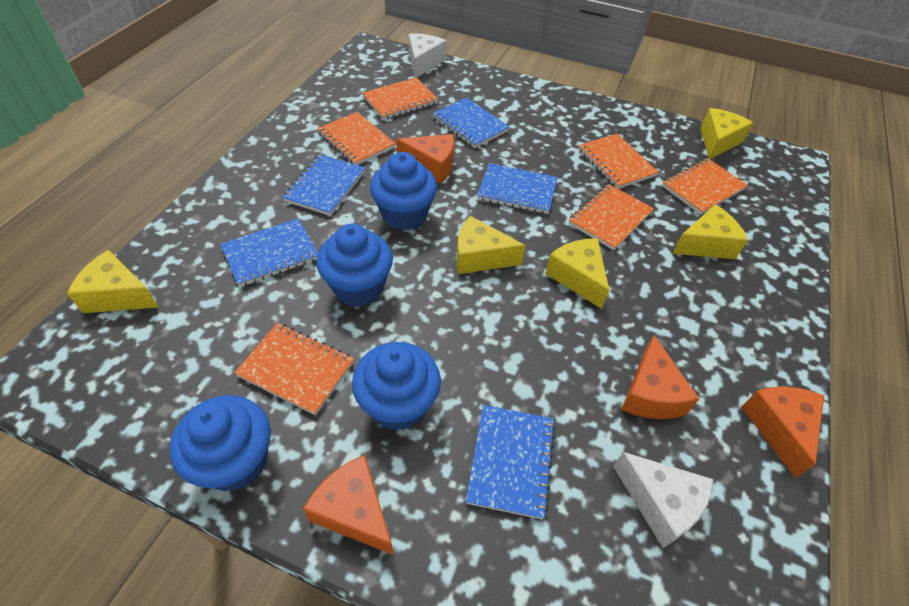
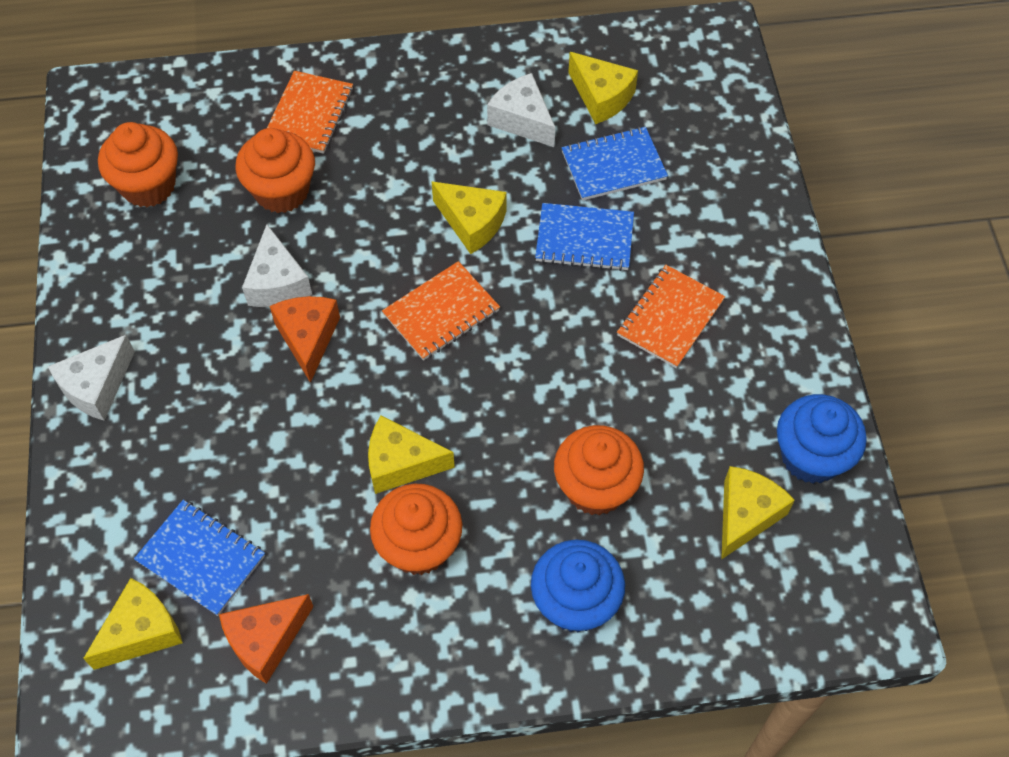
blue cupcake: 4 -> 2
blue notebook: 5 -> 3
orange cheese: 4 -> 2
orange cupcake: 0 -> 4
orange notebook: 6 -> 3
white cheese: 2 -> 3

